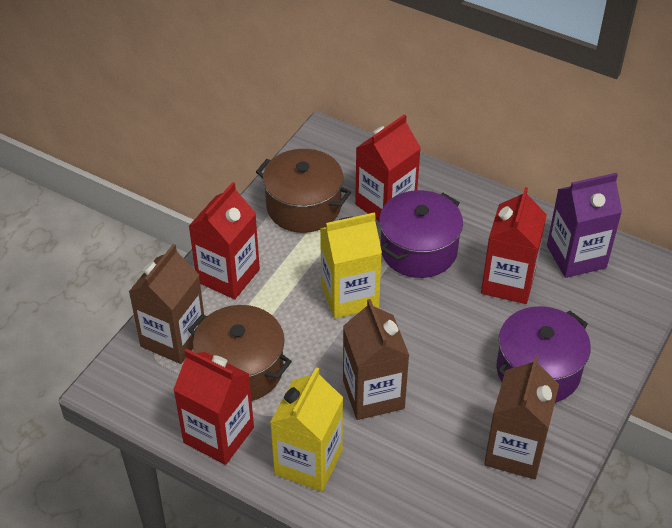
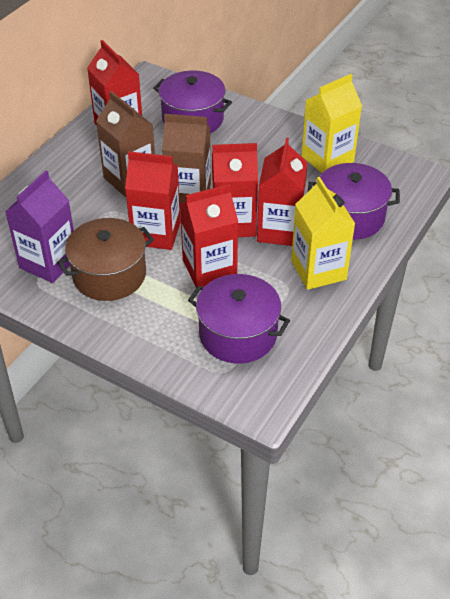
brown carton: 3 -> 2
brown pot: 2 -> 1
purple pot: 2 -> 3
red carton: 4 -> 5

